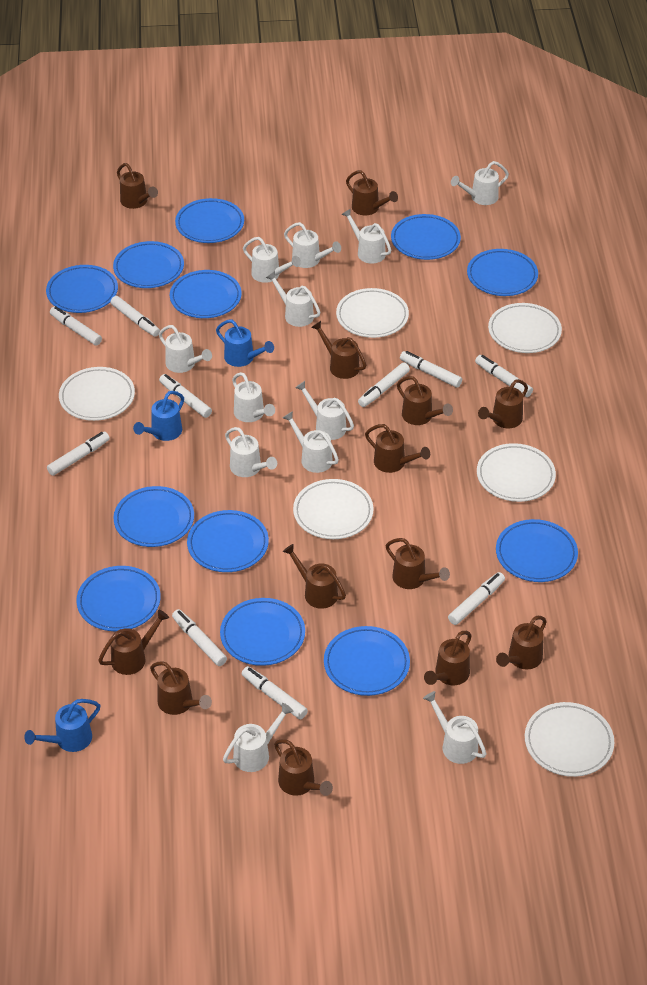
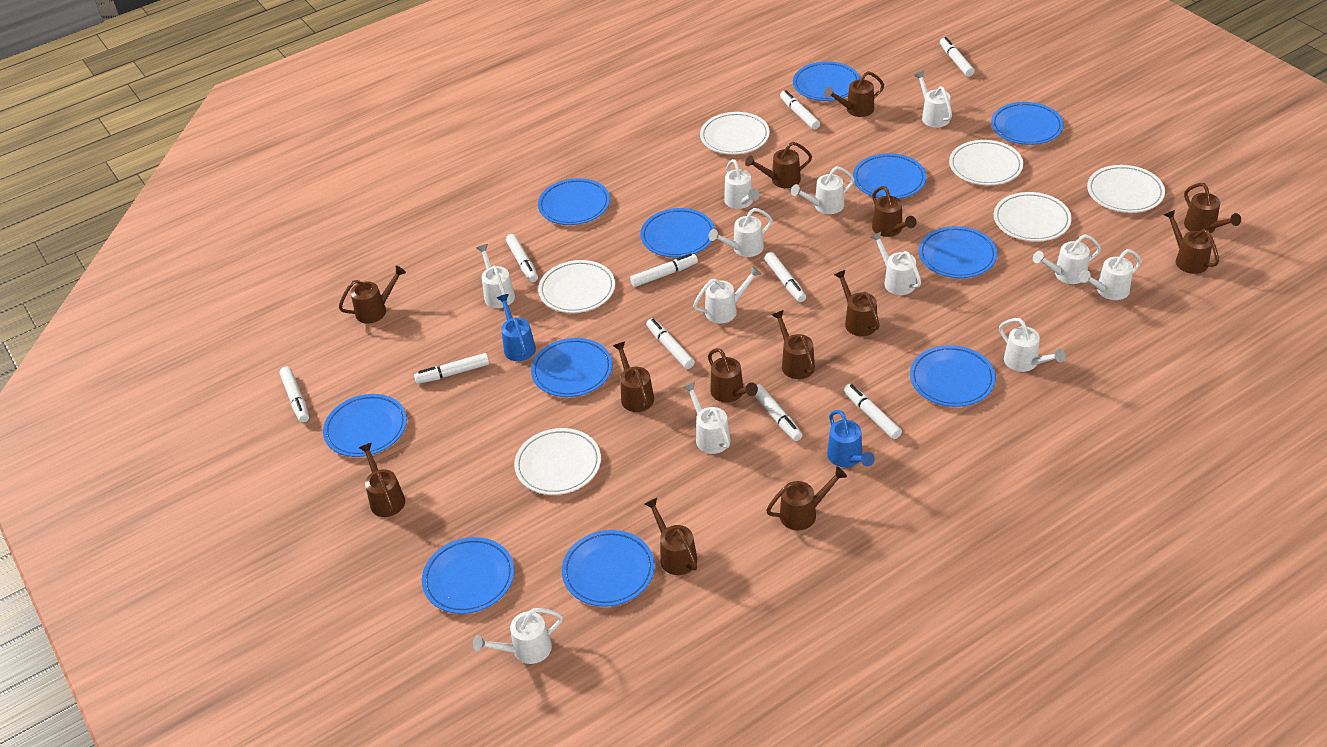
blue plate: 12 -> 11
blue watering can: 3 -> 2

